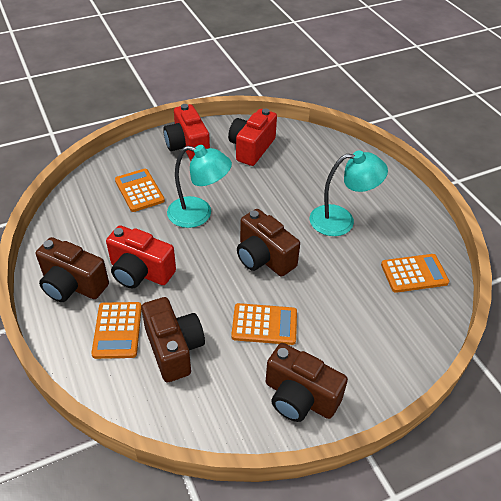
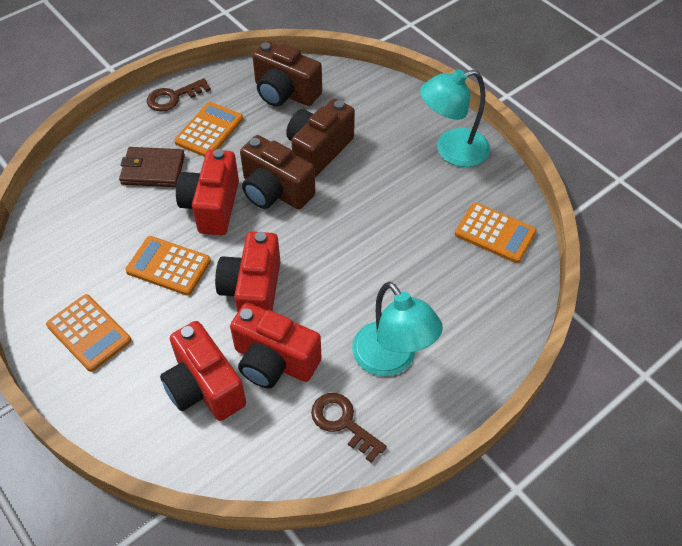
brown camera: 4 -> 3
brown key: 0 -> 2
brown wallet: 0 -> 1
red camera: 3 -> 4

